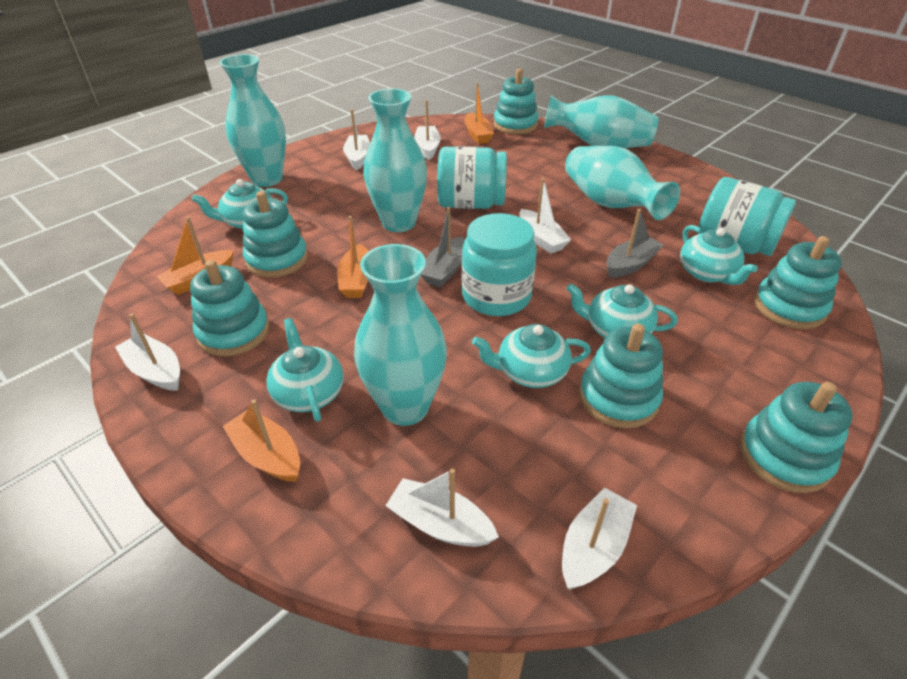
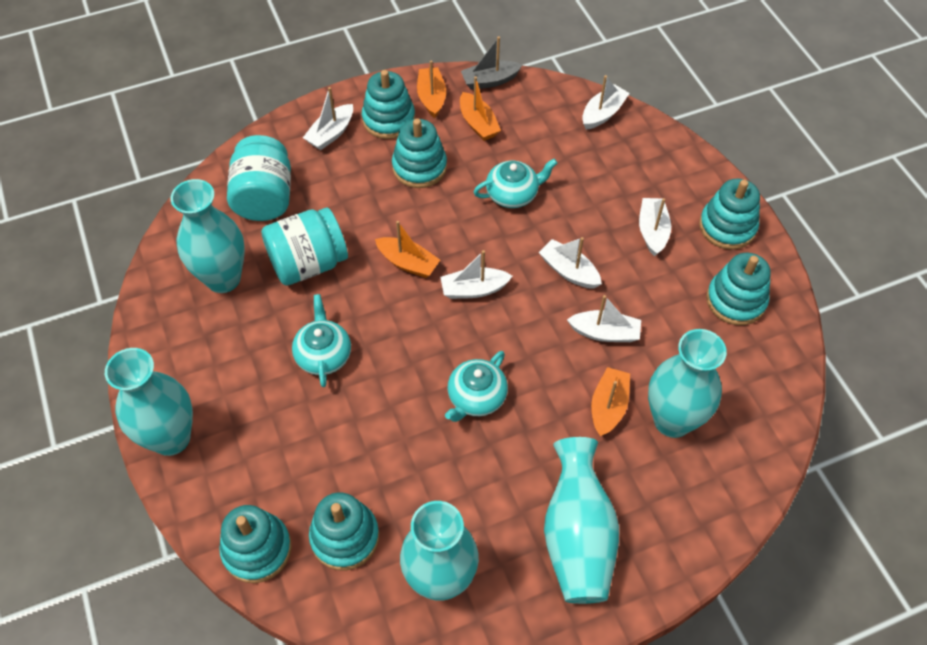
grey boat: 2 -> 1
turquoise jar: 3 -> 2
turquoise teapot: 5 -> 3

